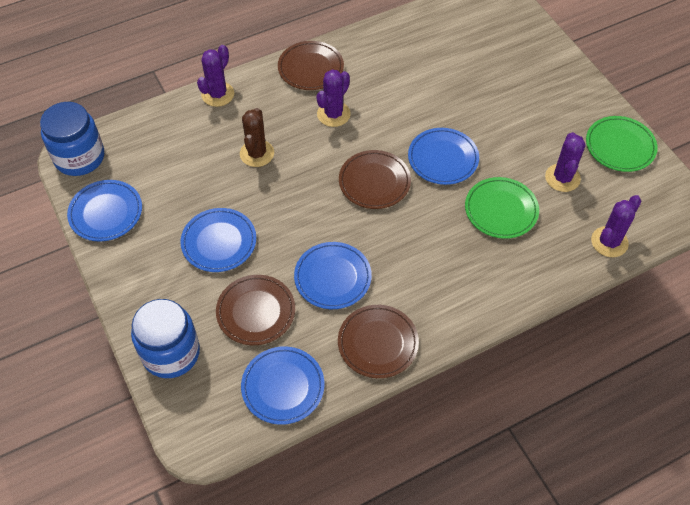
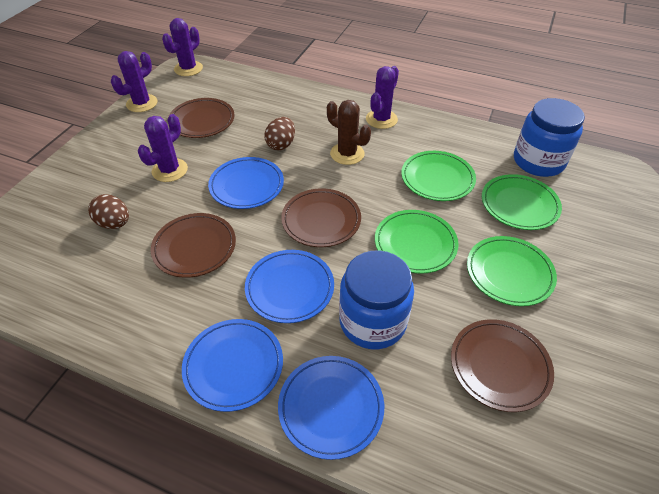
blue plate: 5 -> 4
brown egg: 0 -> 2
green plate: 2 -> 4

